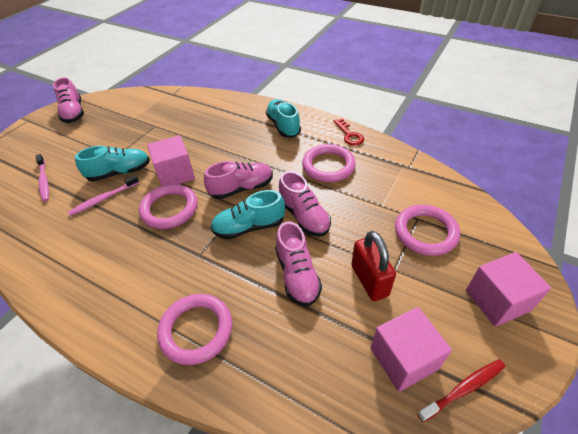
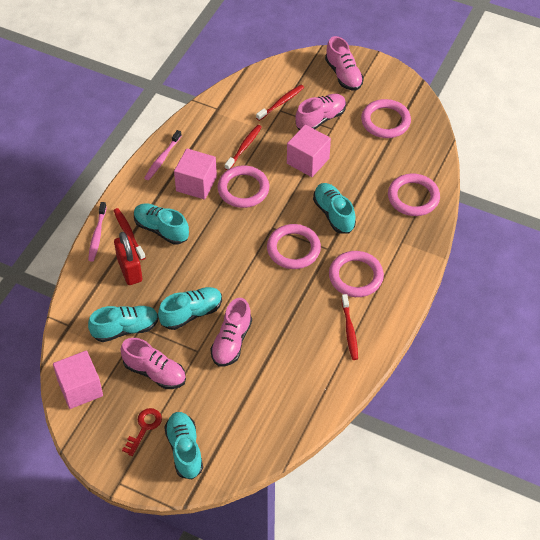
pink ring: 4 -> 5
red toothbrush: 1 -> 4
turquoise shoe: 3 -> 5

